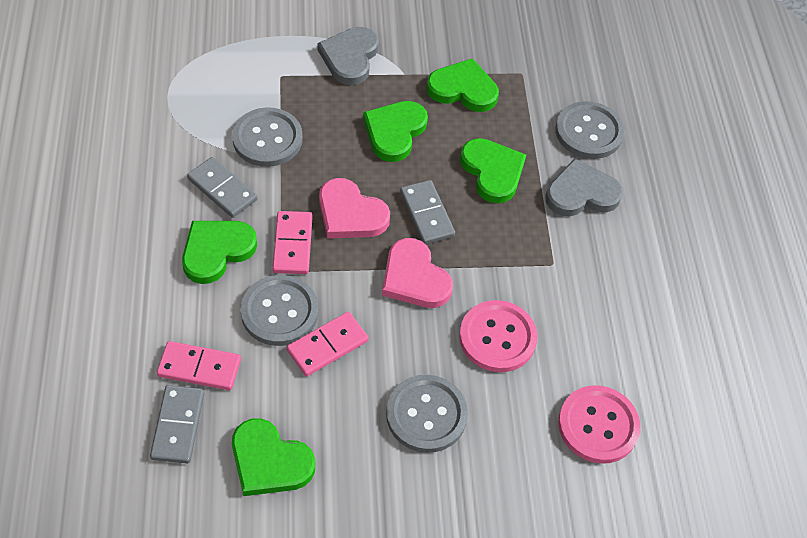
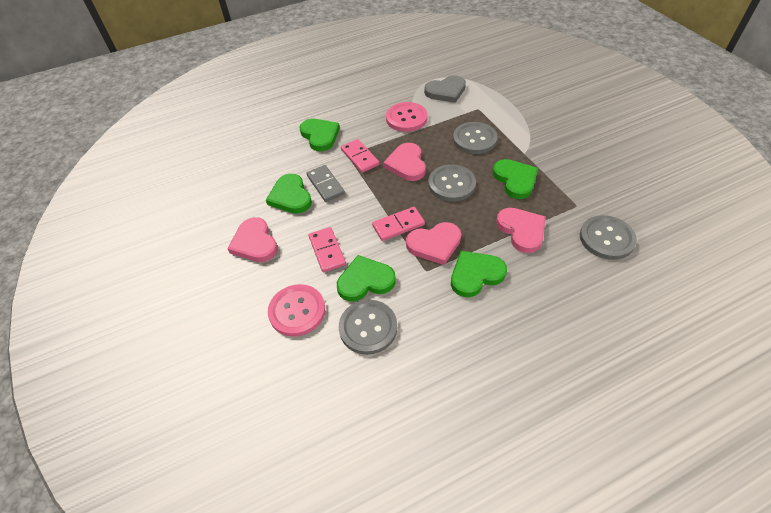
grey domino: 3 -> 1
grey heart: 2 -> 1
pink heart: 2 -> 4

